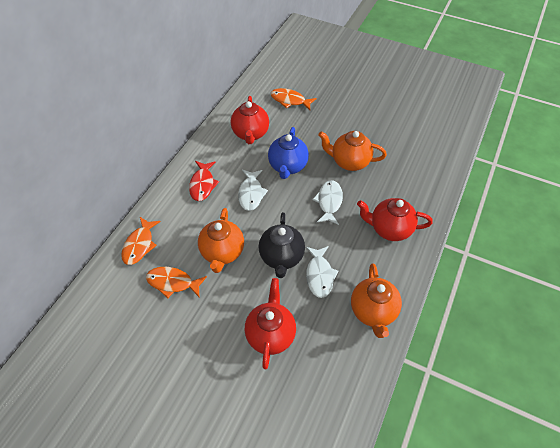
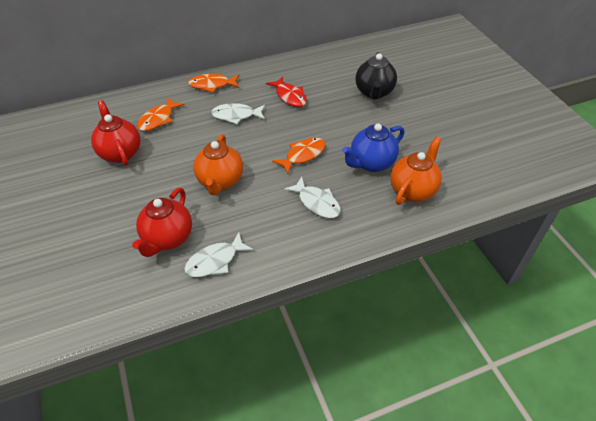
orange teapot: 3 -> 2
red teapot: 3 -> 2

